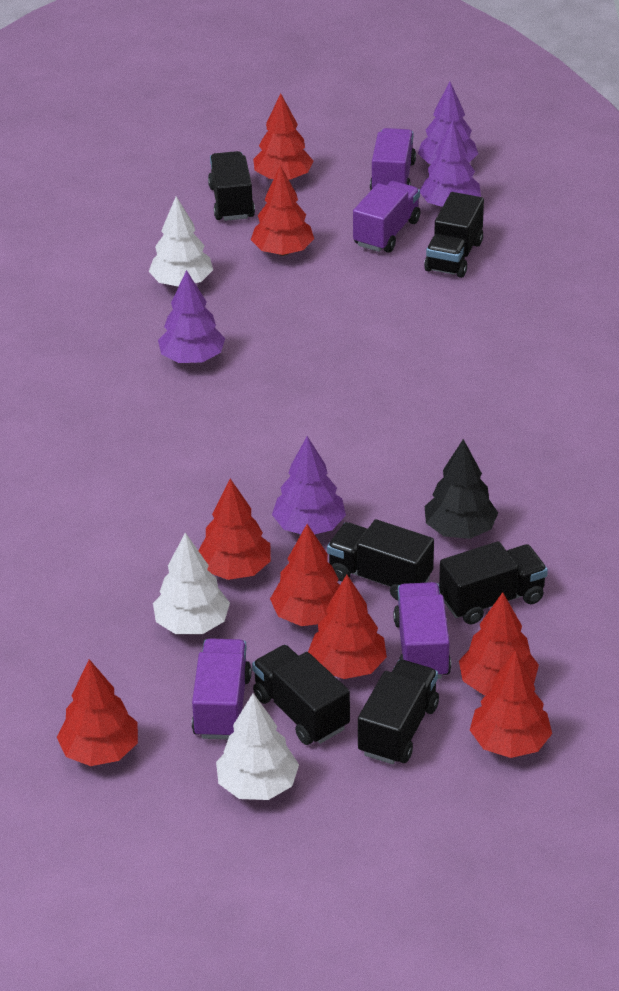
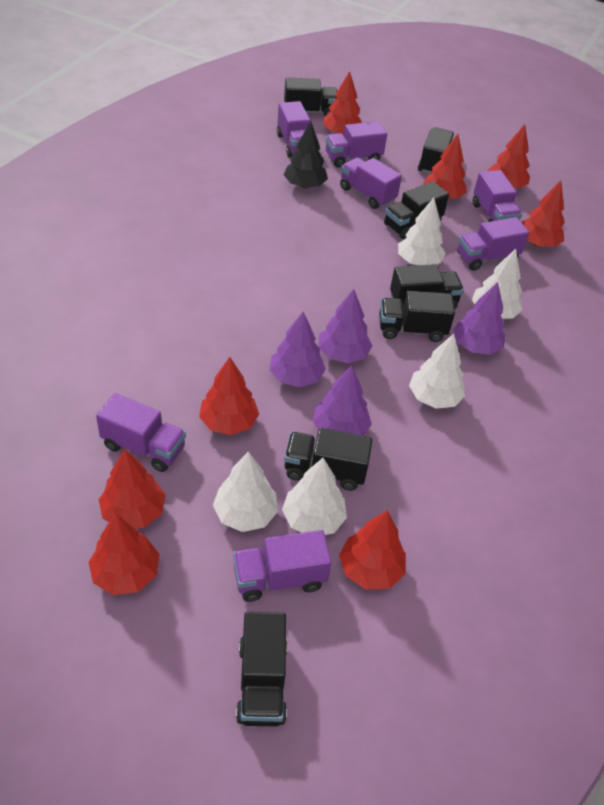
black truck: 6 -> 7
purple truck: 4 -> 7
white tree: 3 -> 5

